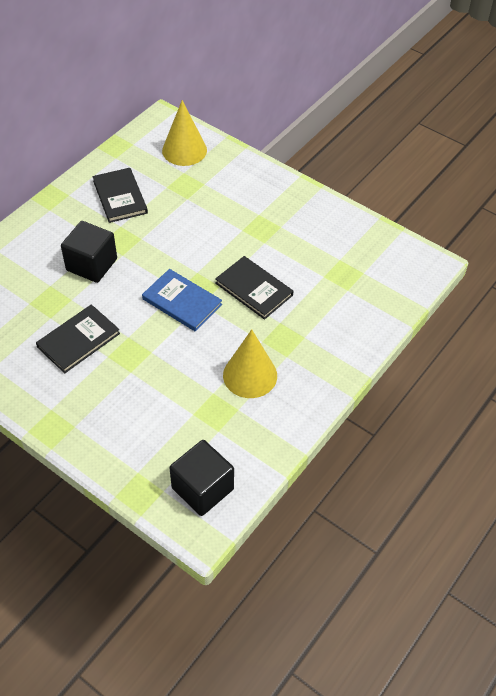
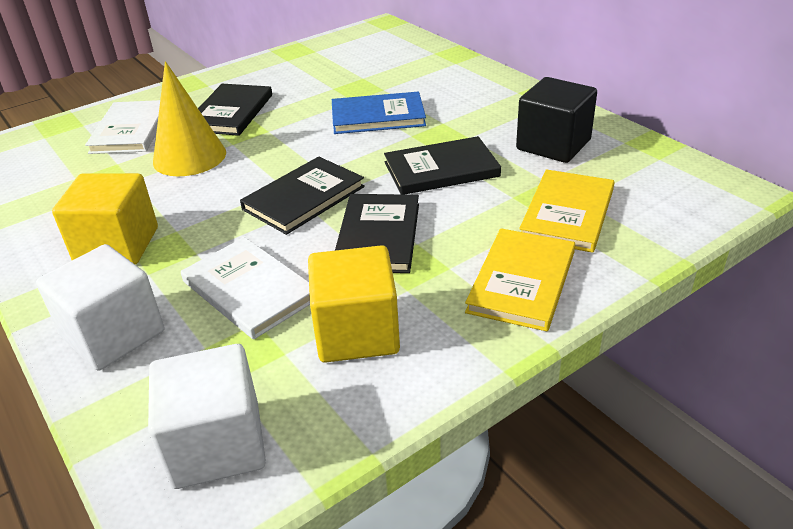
black book: 3 -> 4
black cube: 2 -> 1
white book: 0 -> 2
white cube: 0 -> 2
yellow book: 0 -> 2
yellow cone: 2 -> 1
yellow cube: 0 -> 2

